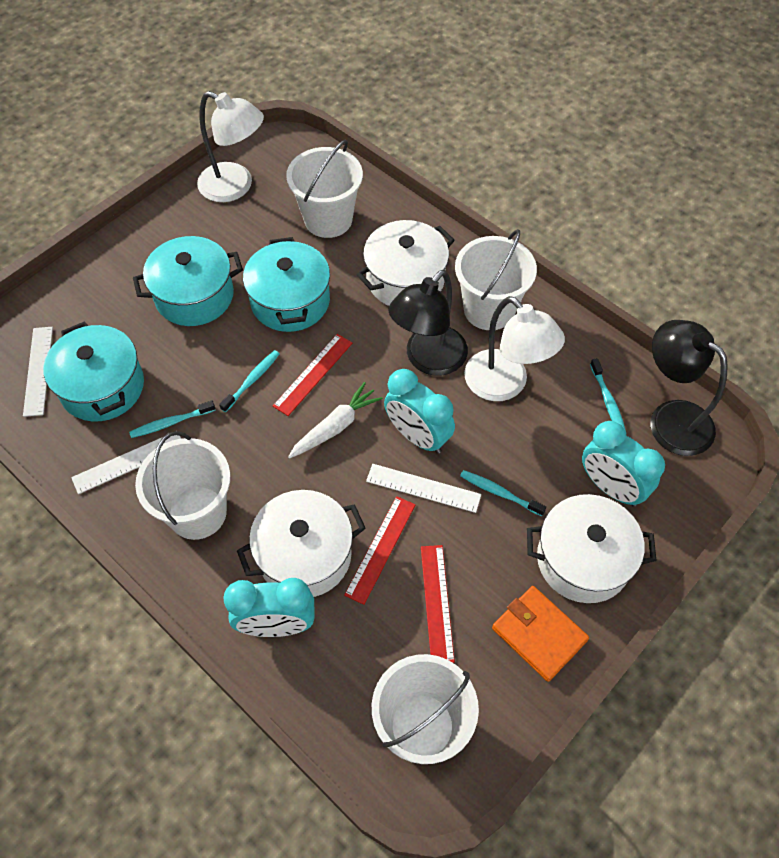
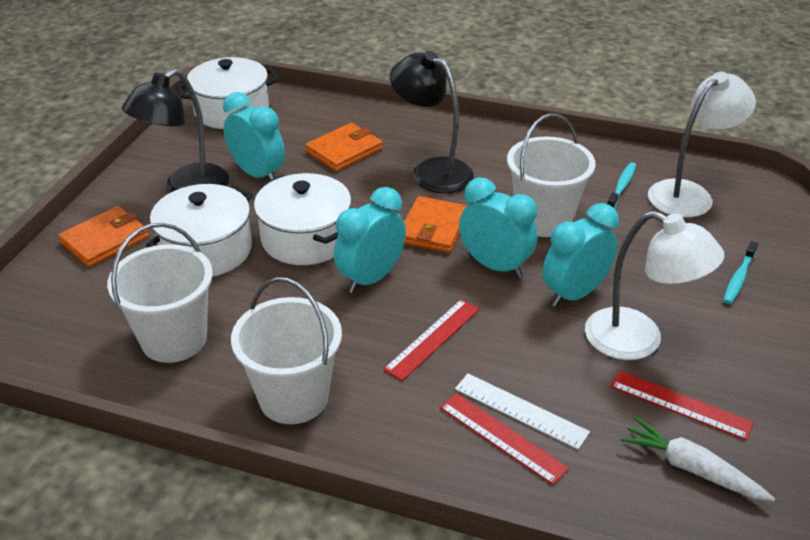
orange wallet: 1 -> 3
turquoise clock: 3 -> 4
turquoise pot: 3 -> 0
turquoise toothbrush: 4 -> 2
white bucket: 4 -> 3
white ruler: 3 -> 1

